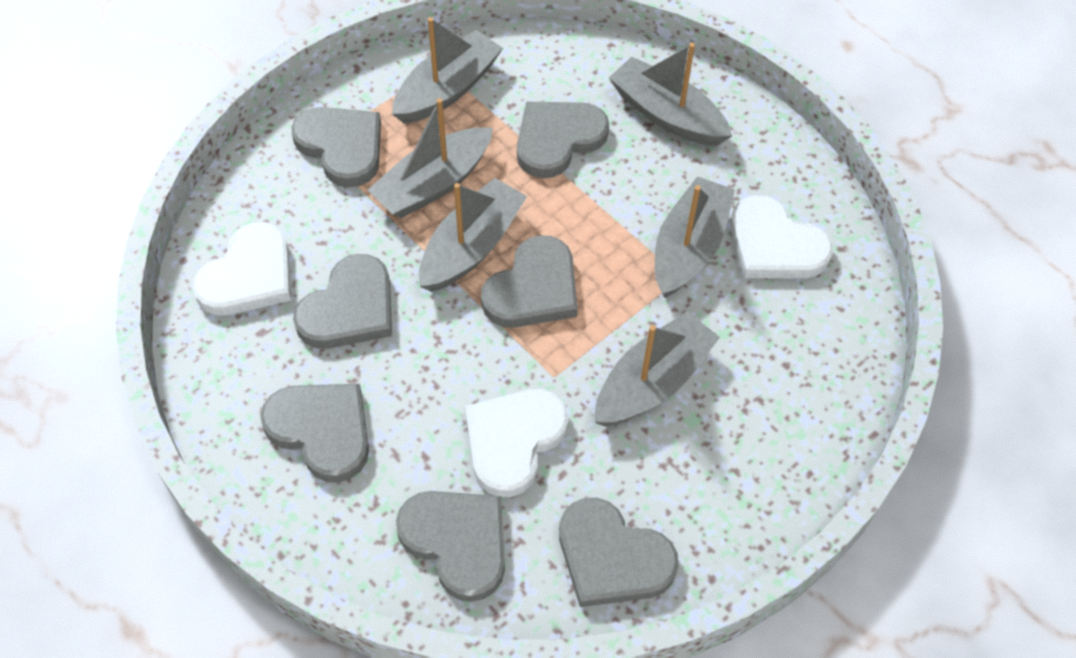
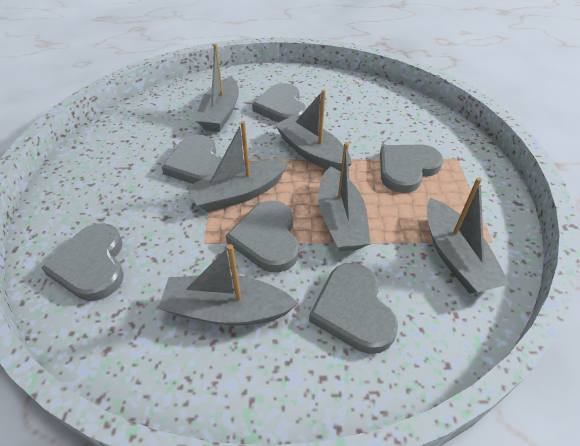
grey heart: 7 -> 6
white heart: 3 -> 0

